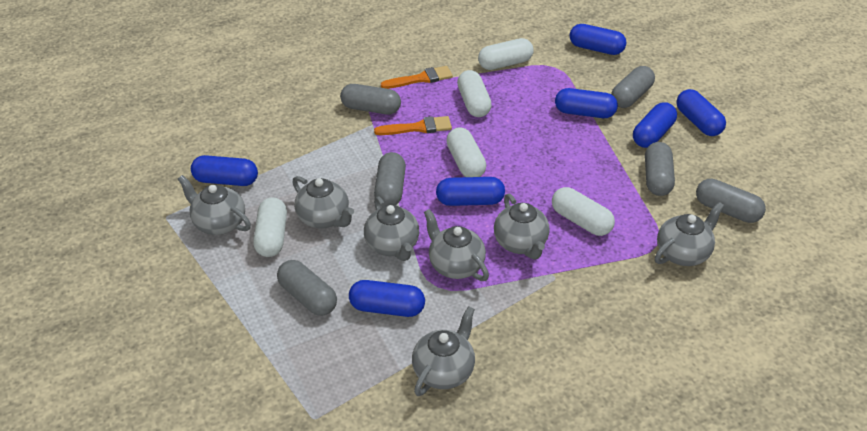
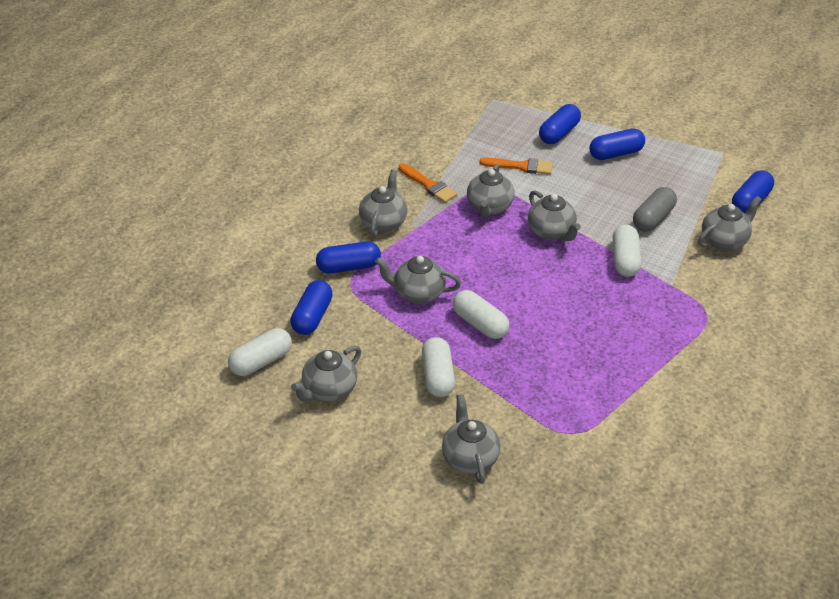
blue capsule: 7 -> 5
grey capsule: 6 -> 1
white capsule: 5 -> 4

